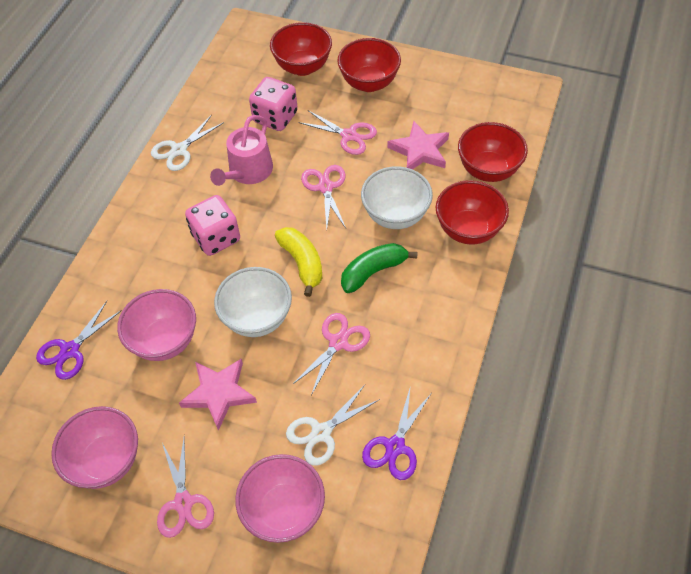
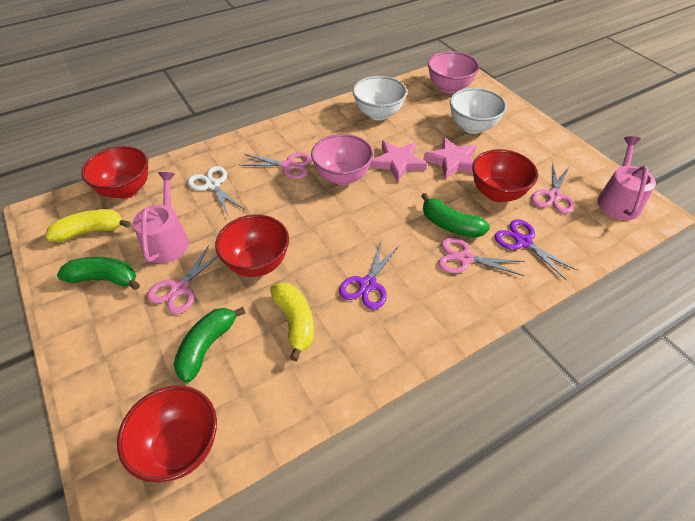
green banana: 1 -> 3
pink bowl: 3 -> 2
pink dice: 2 -> 0
pink watering can: 1 -> 2
white scissors: 2 -> 1
yellow banana: 1 -> 2

